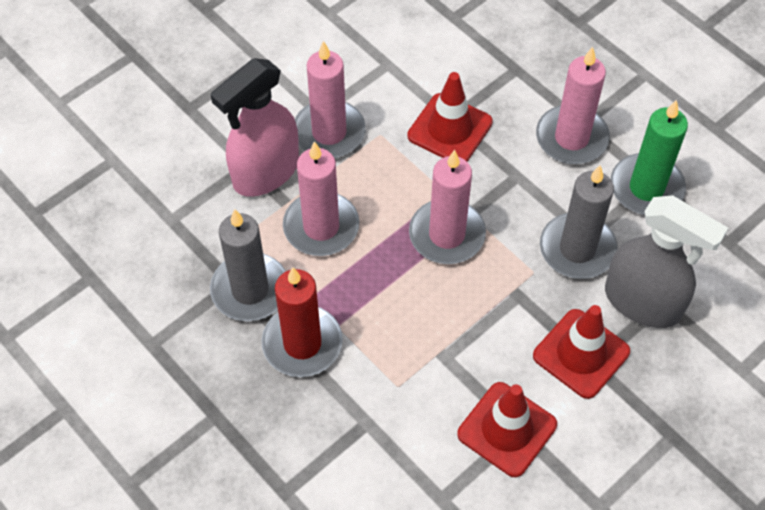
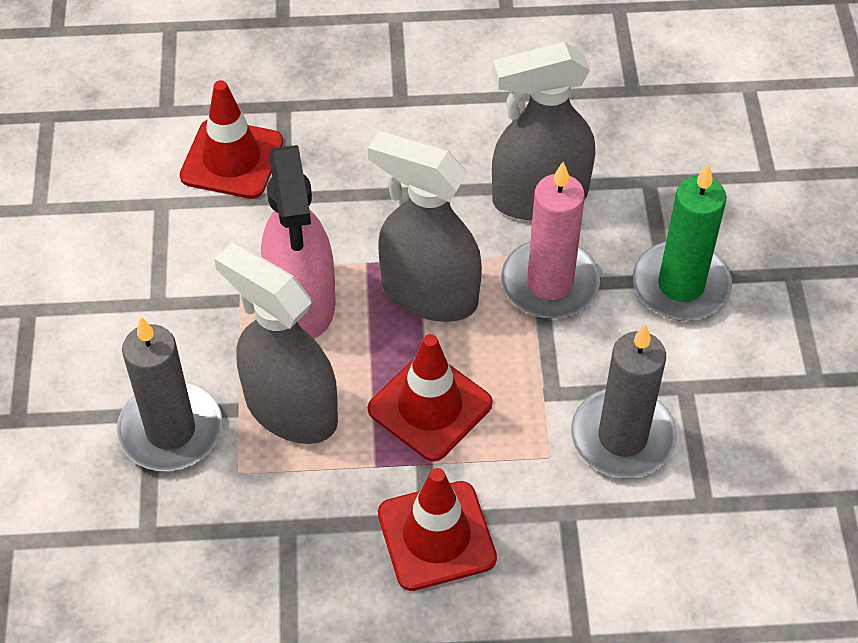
grey spray bottle: 1 -> 3
pink candle: 4 -> 1
red candle: 1 -> 0

